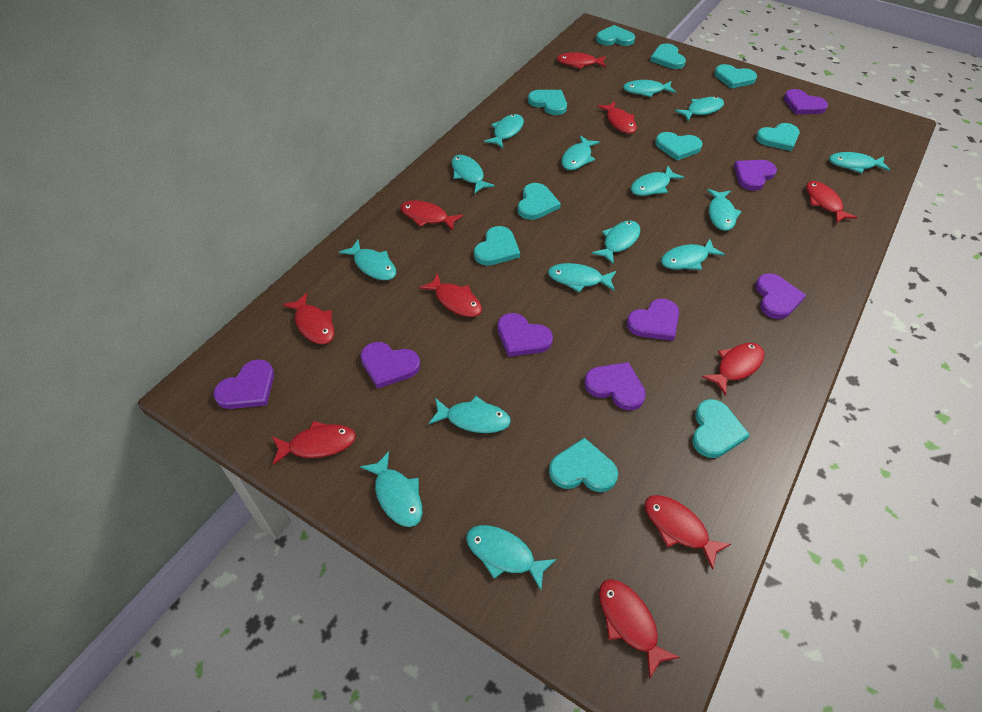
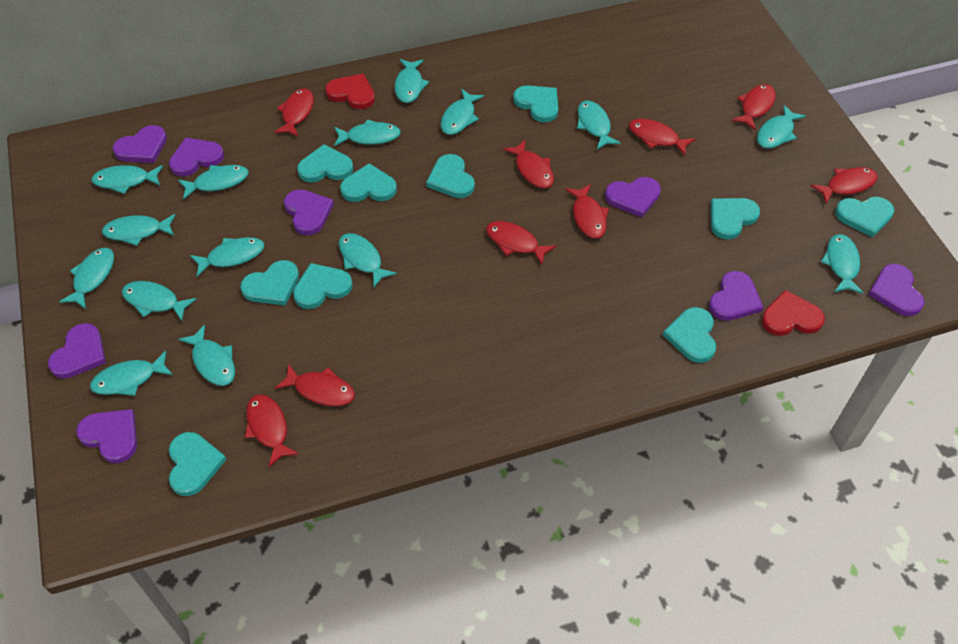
red fish: 10 -> 9
red heart: 0 -> 2

